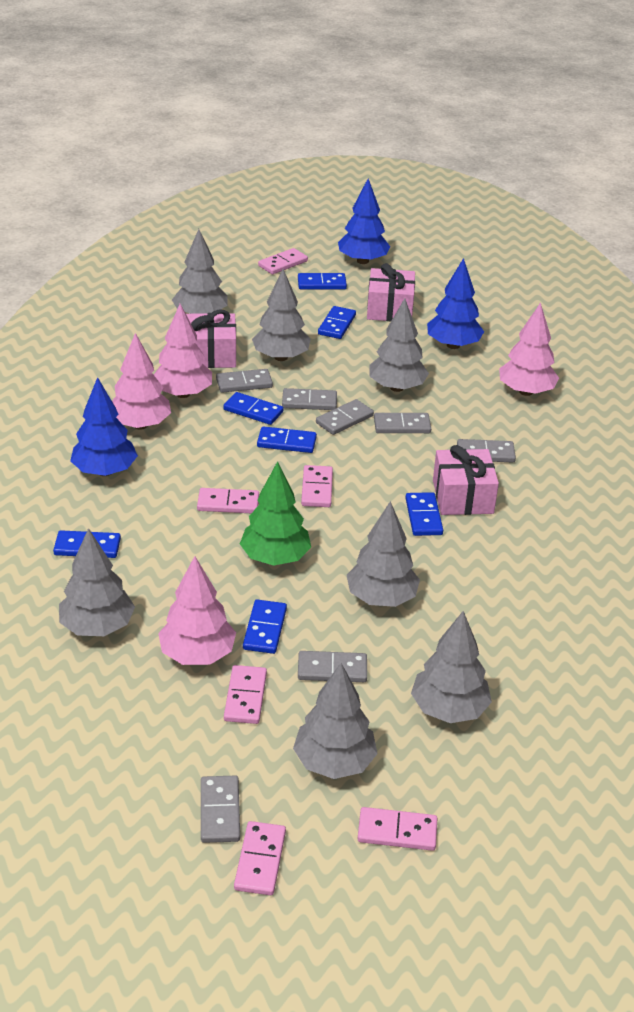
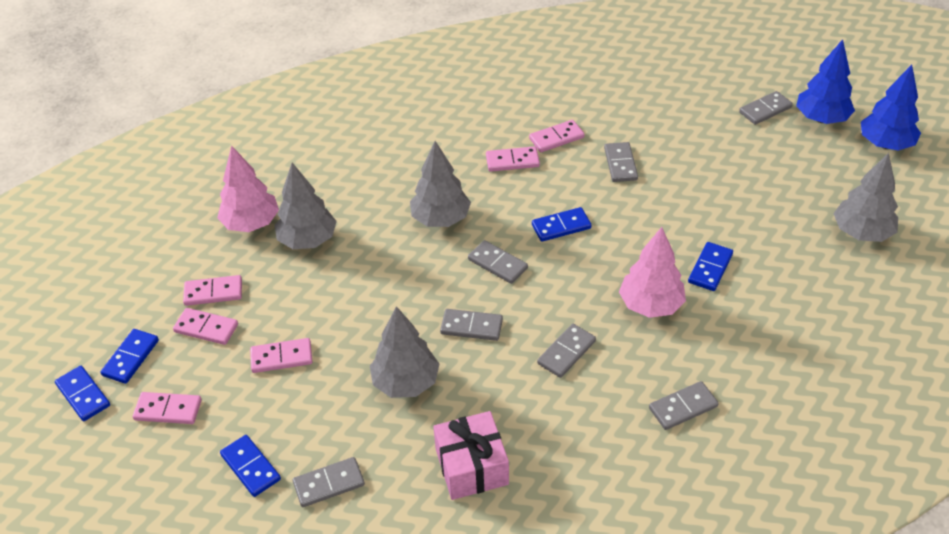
blue domino: 7 -> 5
blue tree: 3 -> 2
green tree: 1 -> 0
grey tree: 7 -> 4
pink gift: 3 -> 1
pink tree: 4 -> 2

